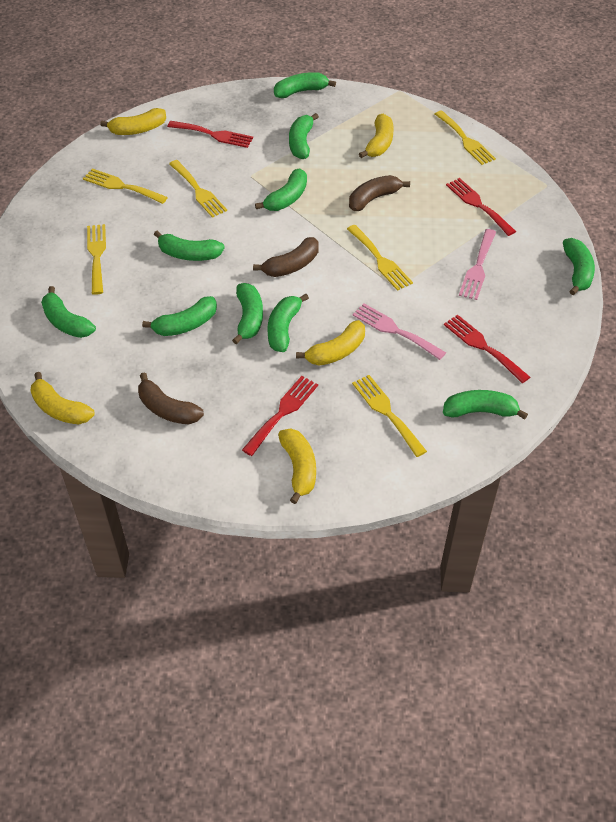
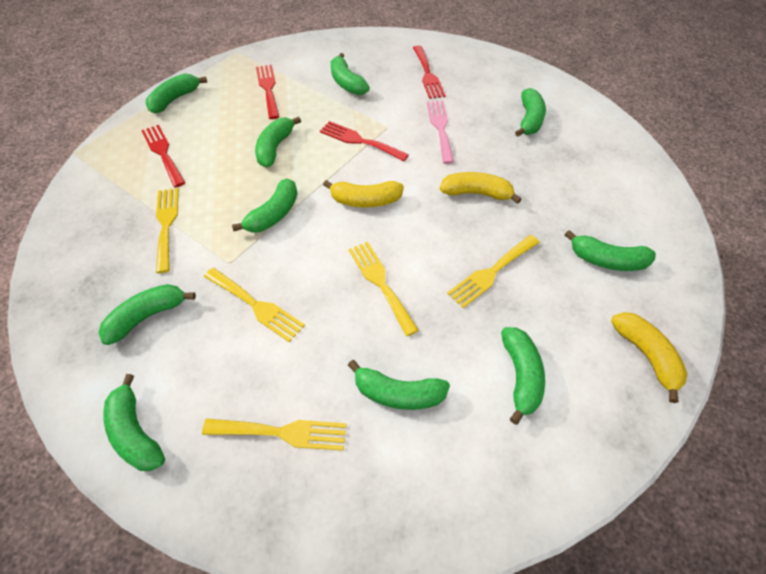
brown banana: 3 -> 0
pink fork: 2 -> 1
yellow banana: 5 -> 3
yellow fork: 6 -> 5

